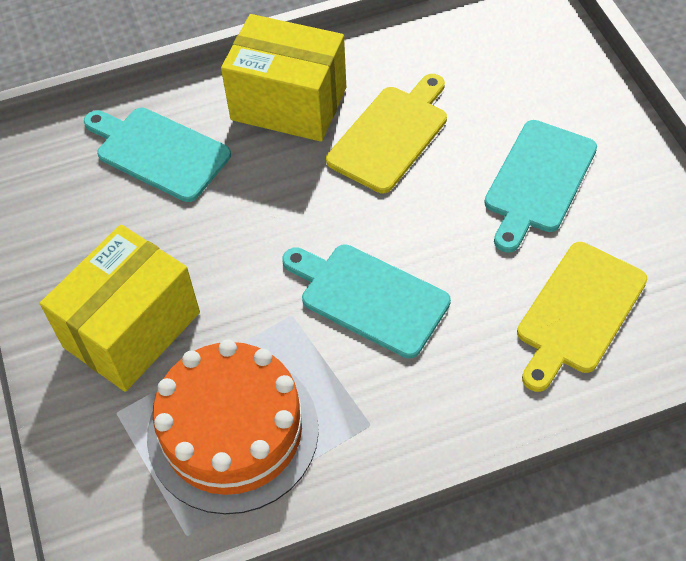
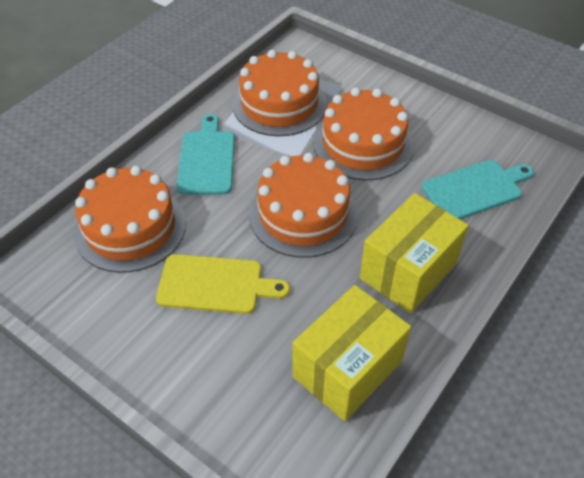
orange cake: 1 -> 4
turquoise cutting board: 3 -> 2
yellow cutting board: 2 -> 1

